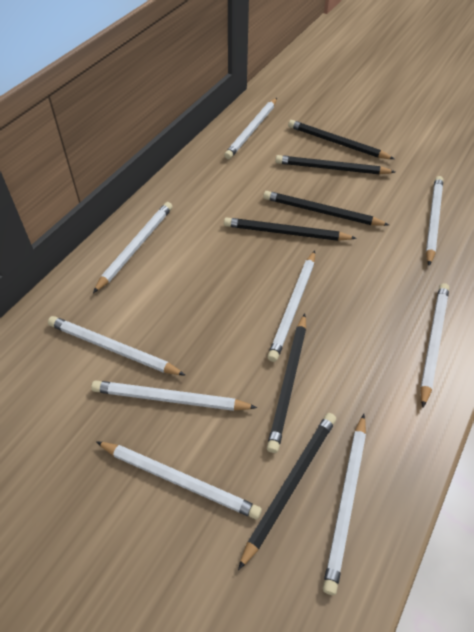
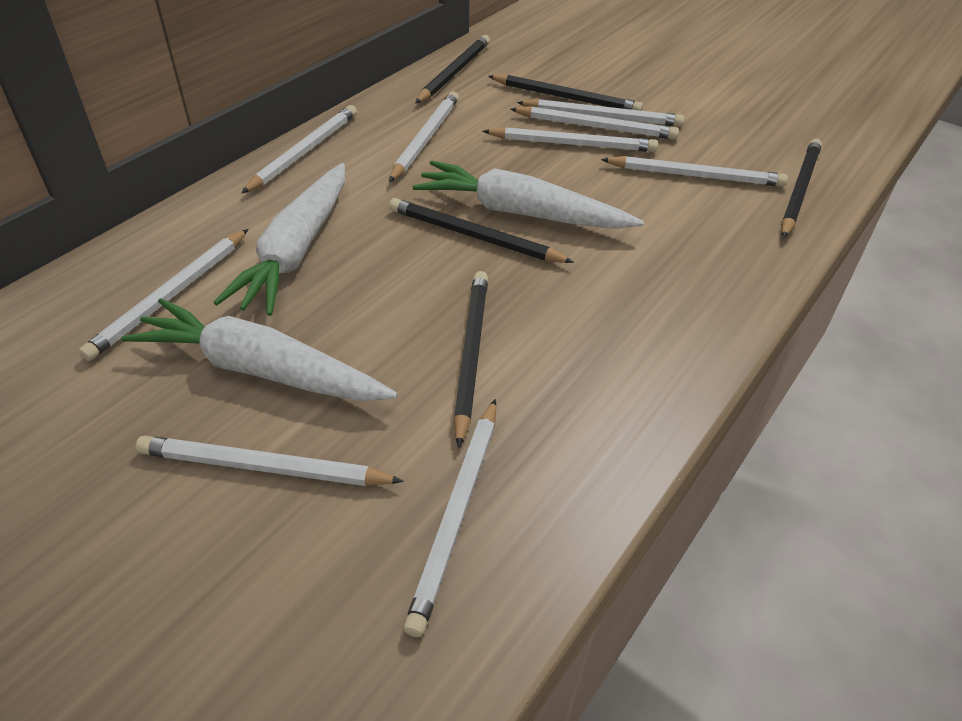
black pencil: 6 -> 5
white carrot: 0 -> 3

